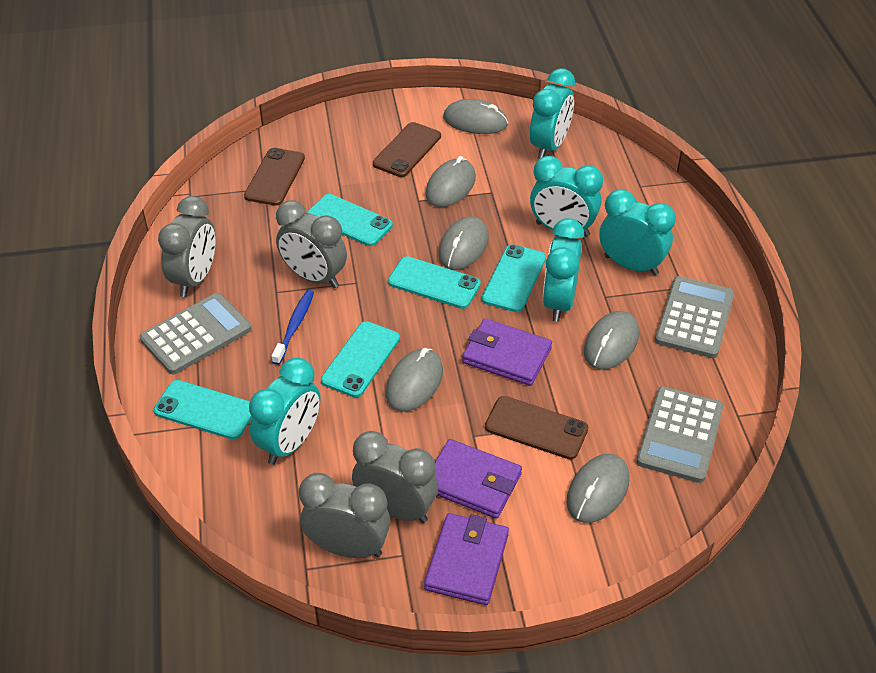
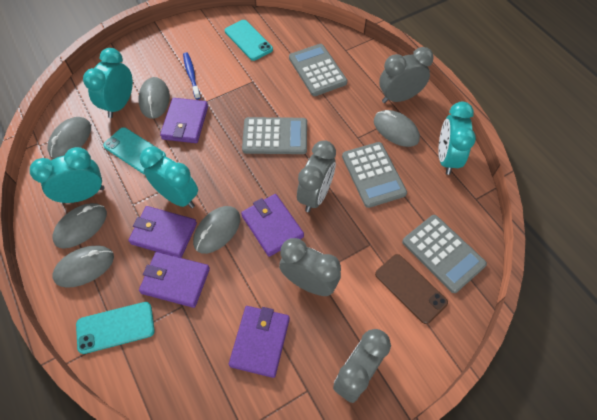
brown phone: 3 -> 1
grey calculator: 3 -> 4
purple wallet: 3 -> 5
turquoise clock: 5 -> 4
turquoise phone: 5 -> 3

